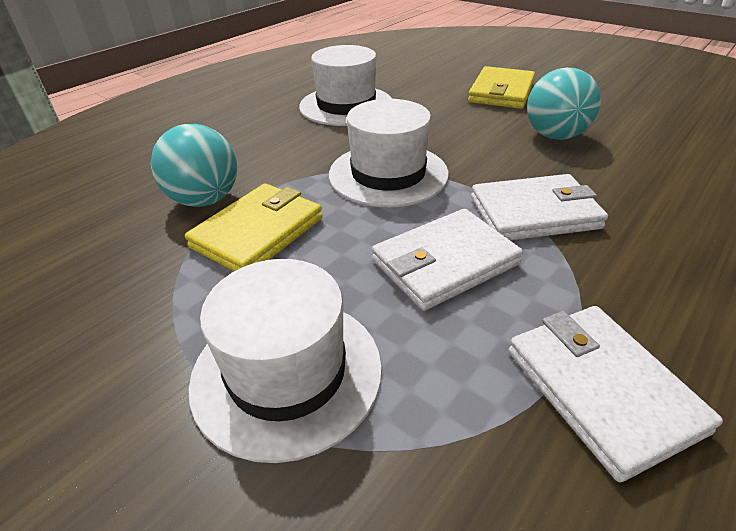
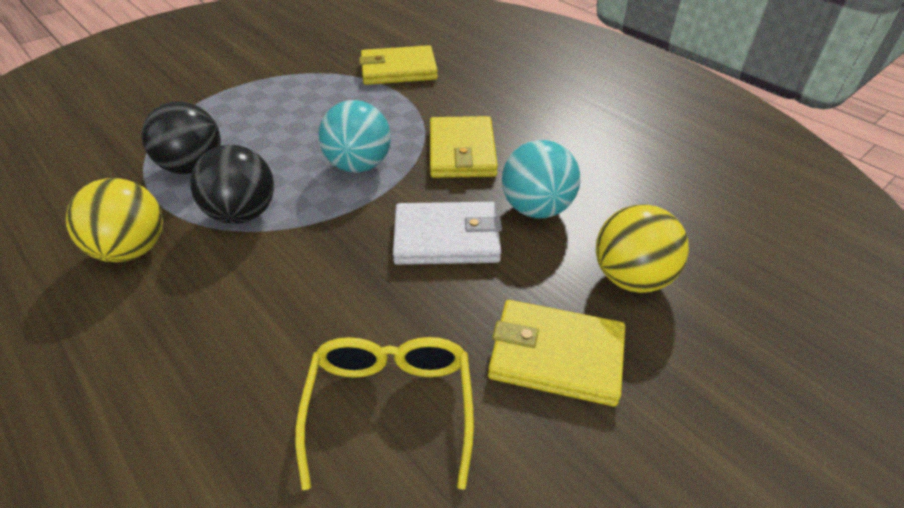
black ball: 0 -> 2
white hat: 3 -> 0
white wallet: 3 -> 1
yellow ball: 0 -> 2
yellow glasses: 0 -> 1
yellow wallet: 2 -> 3

